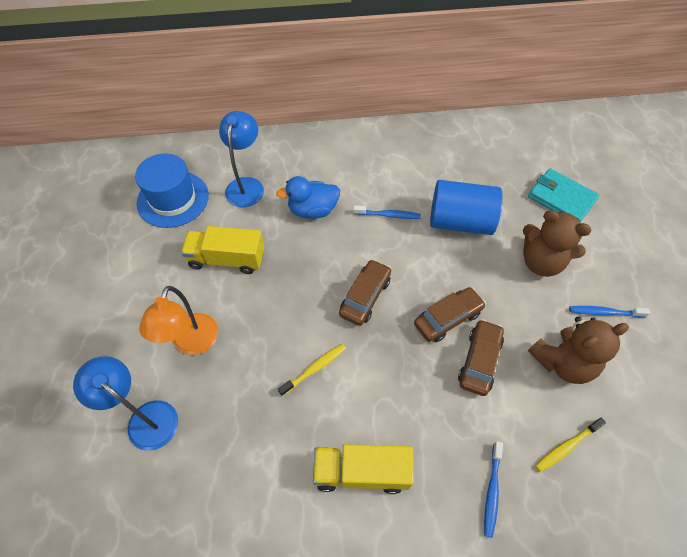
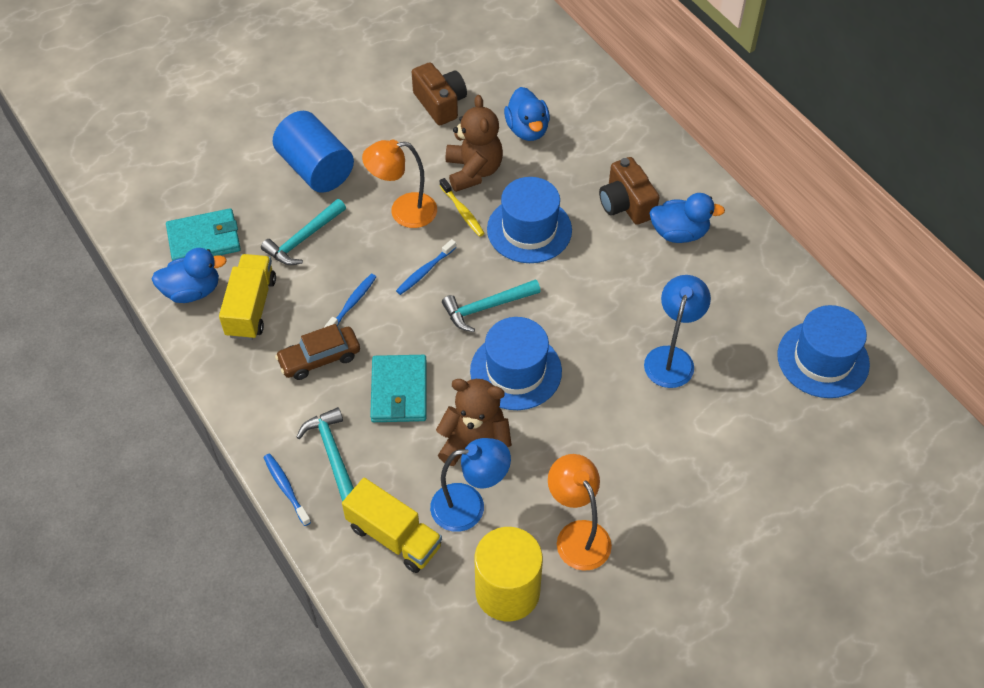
blue duck: 1 -> 3
blue hat: 1 -> 3
brown camera: 0 -> 2
brown car: 3 -> 1
orange lamp: 1 -> 2
turquoise hammer: 0 -> 3
turquoise wallet: 1 -> 2
yellow cylinder: 0 -> 1
yellow toothbrush: 2 -> 1

